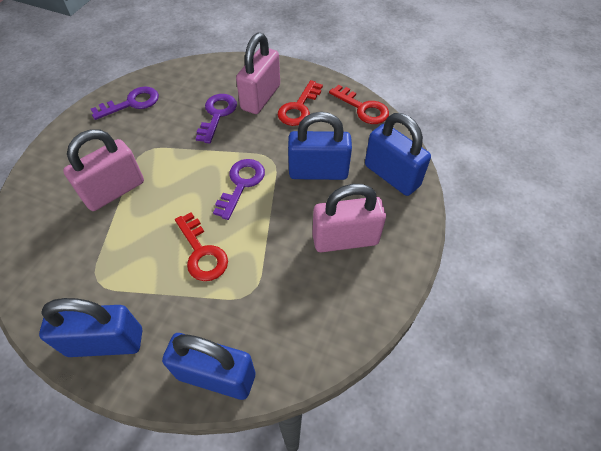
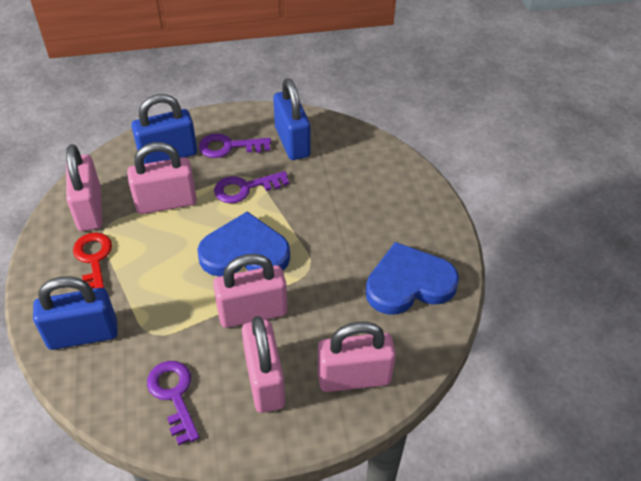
blue heart: 0 -> 2
blue padlock: 4 -> 3
pink padlock: 3 -> 5
red key: 3 -> 1

